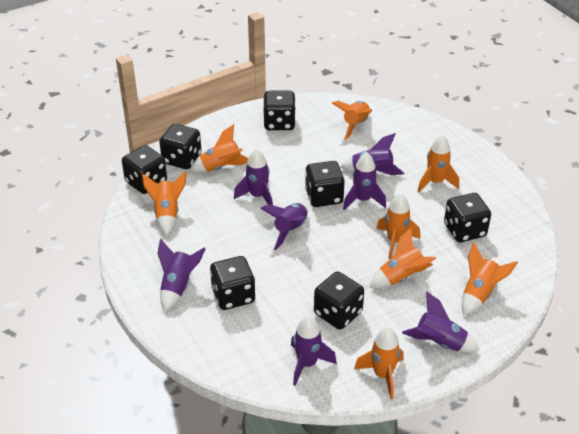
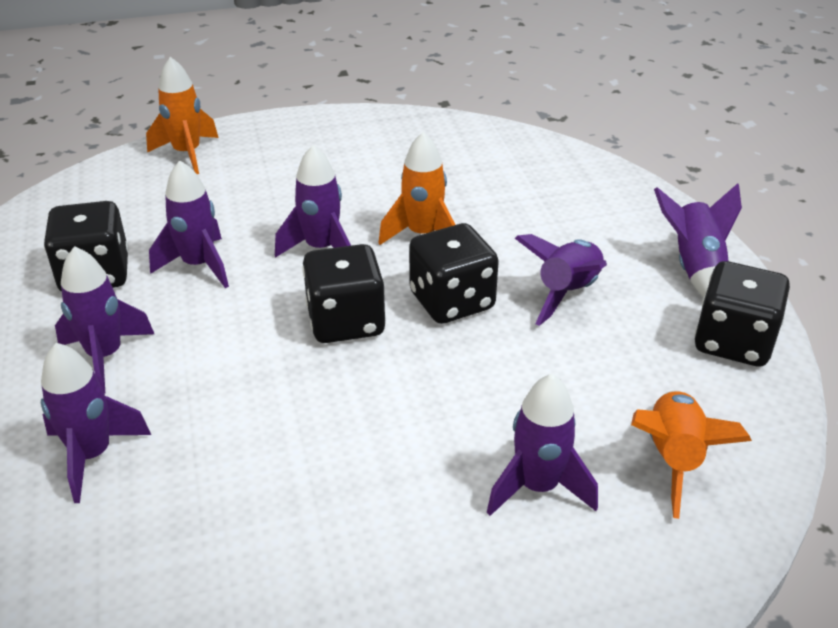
black dice: 7 -> 4
orange rocket: 8 -> 3

